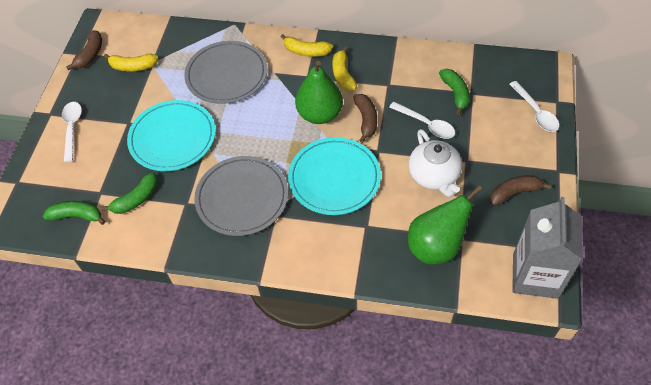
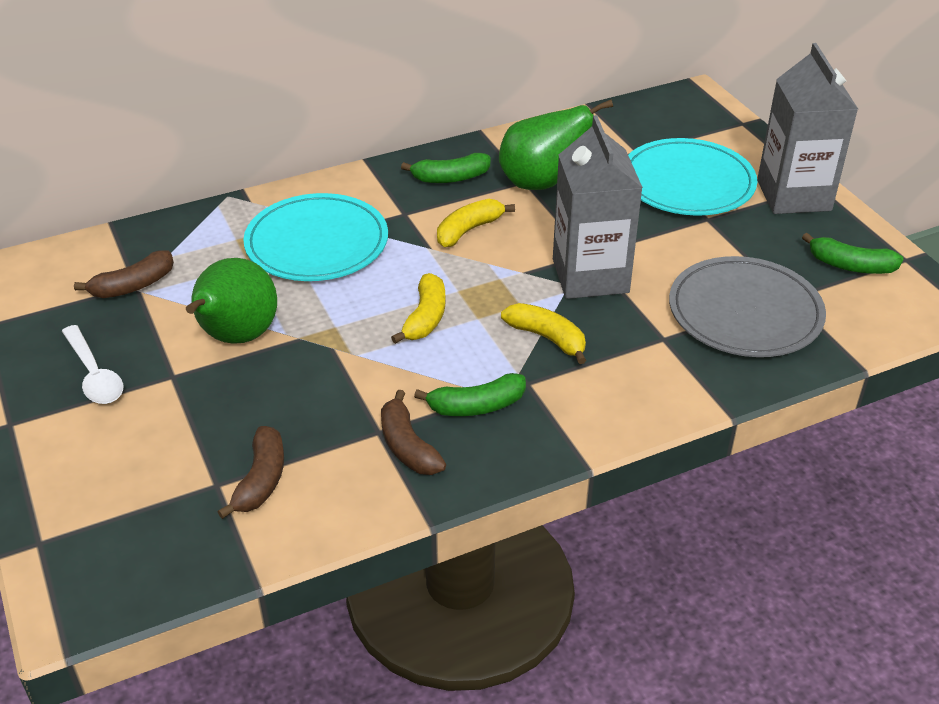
grey carton: 1 -> 2
grey plate: 2 -> 1
white spoon: 3 -> 1
white teapot: 1 -> 0

